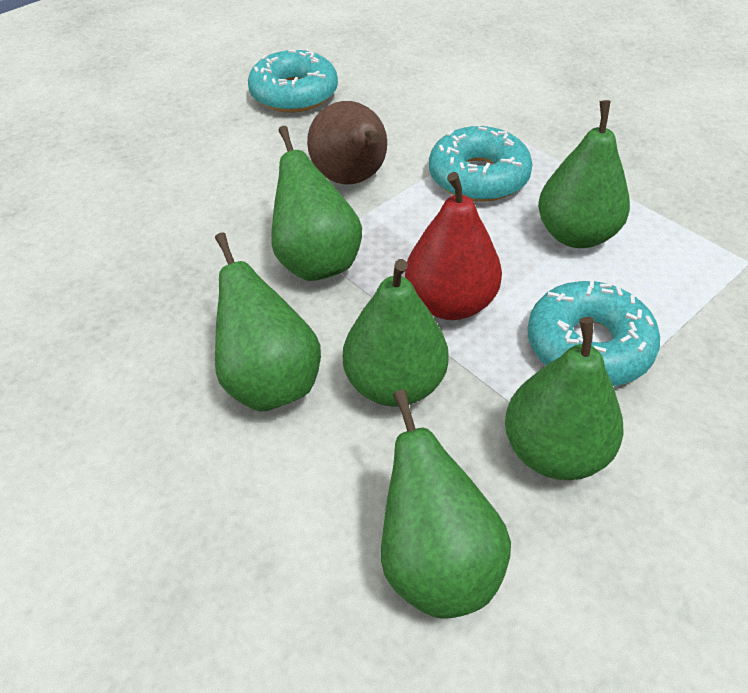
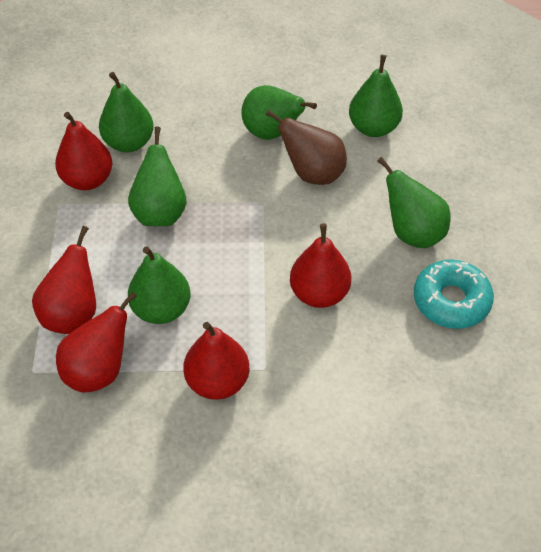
red pear: 1 -> 5
turquoise donut: 3 -> 1

